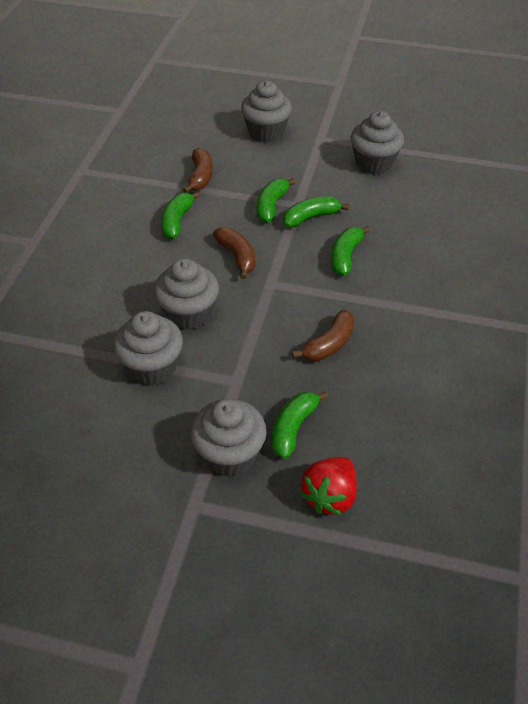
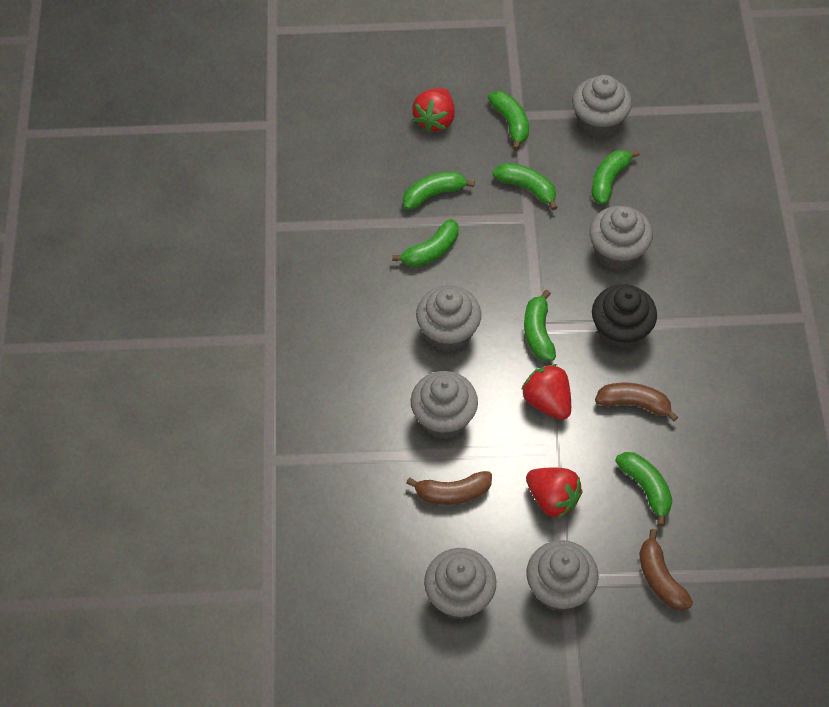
black cupcake: 0 -> 1
green banana: 5 -> 7
grey cupcake: 5 -> 6
red strawberry: 1 -> 3

